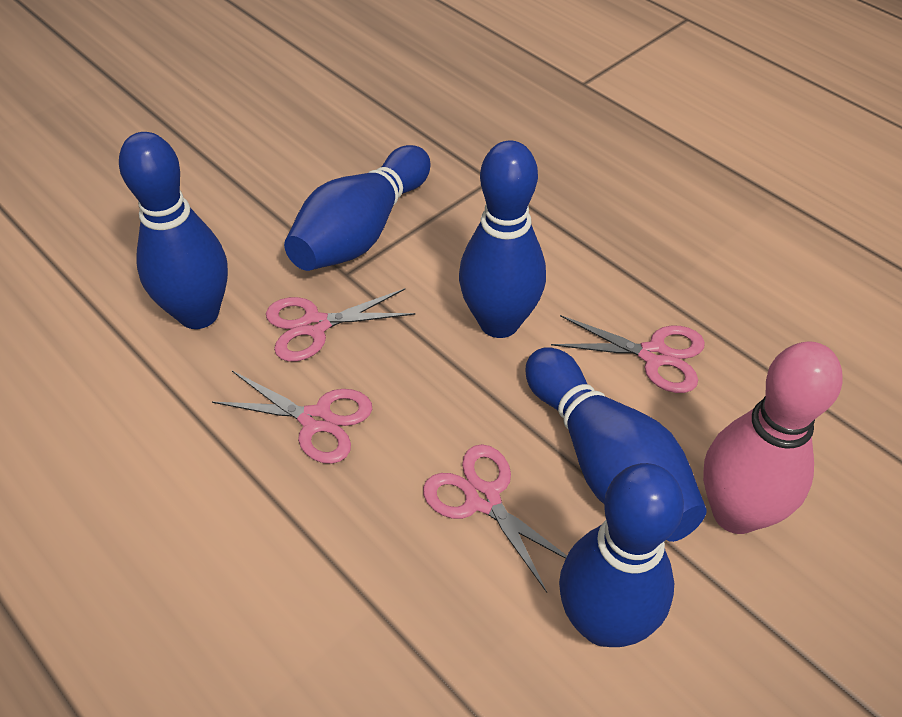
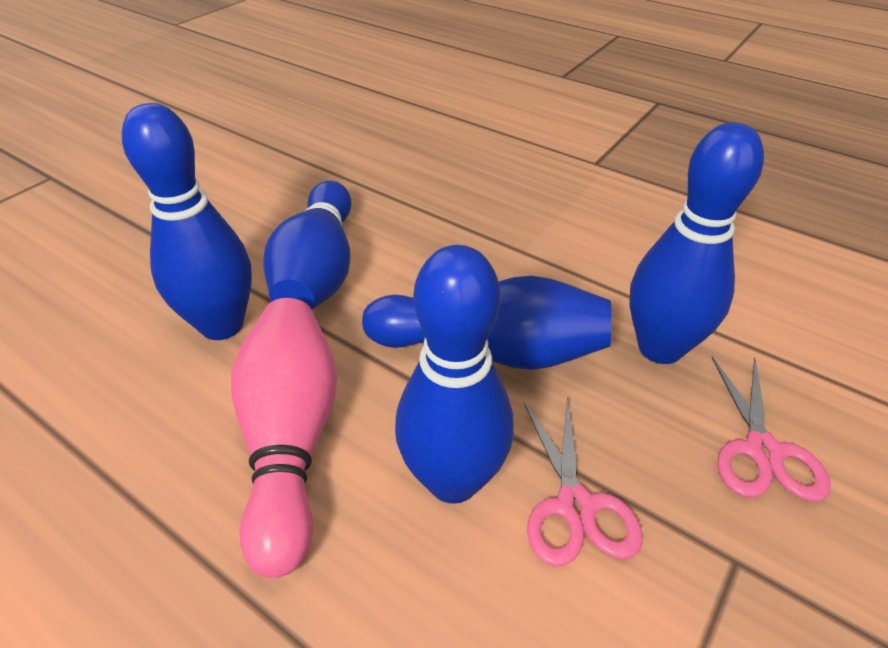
pink scissors: 4 -> 2

